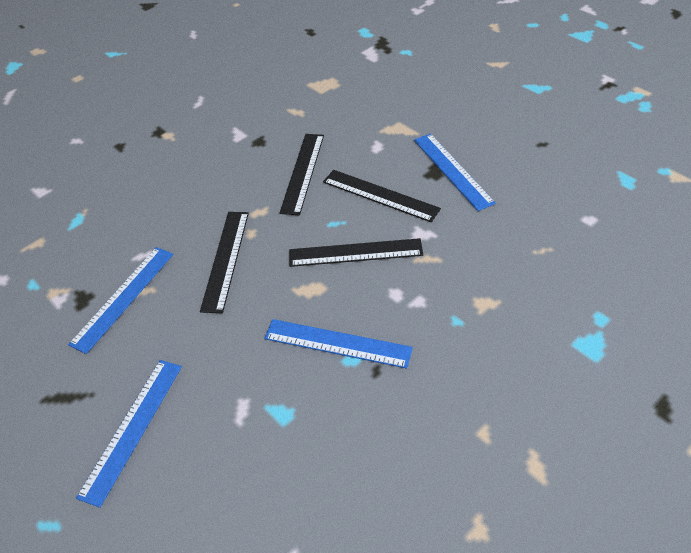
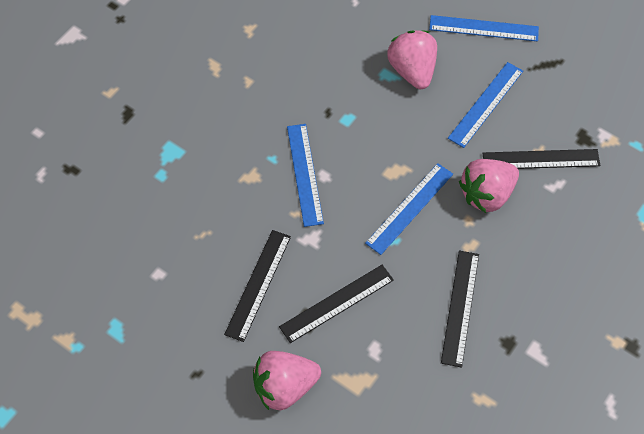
pink strawberry: 0 -> 3

